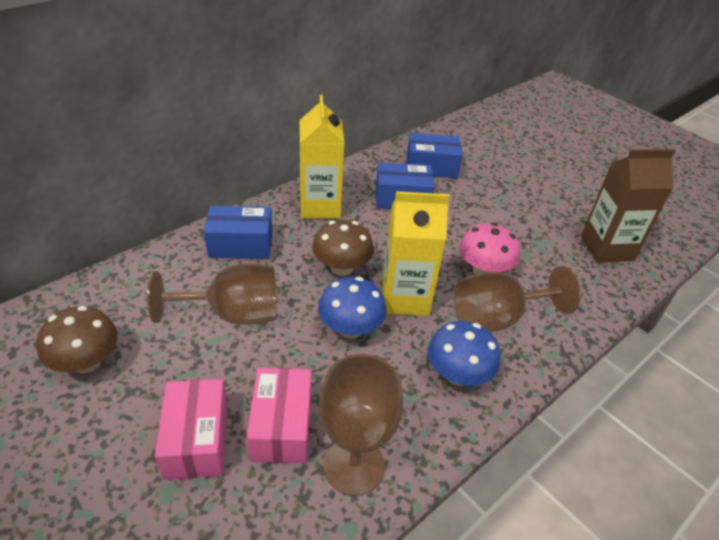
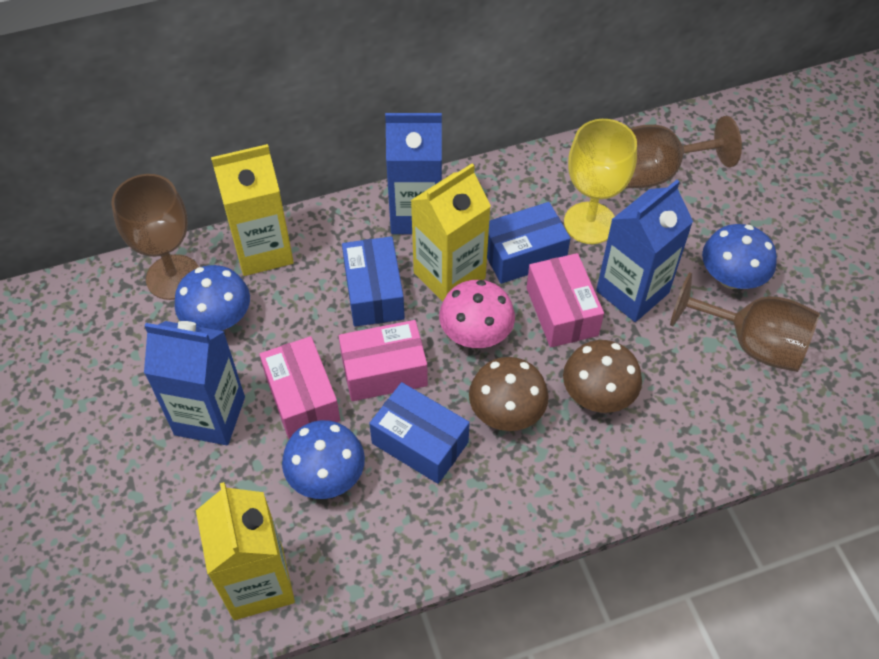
blue carton: 0 -> 3
blue mushroom: 2 -> 3
brown carton: 1 -> 0
pink box: 2 -> 3
yellow carton: 2 -> 3
yellow goblet: 0 -> 1

